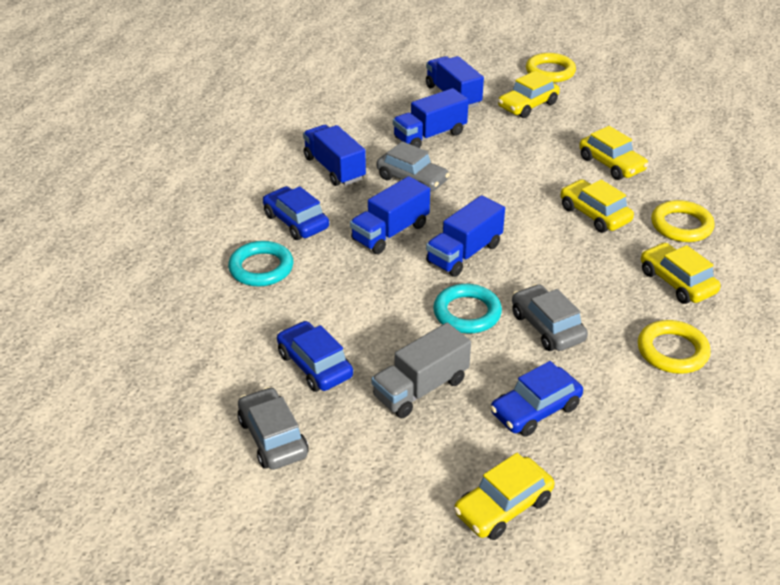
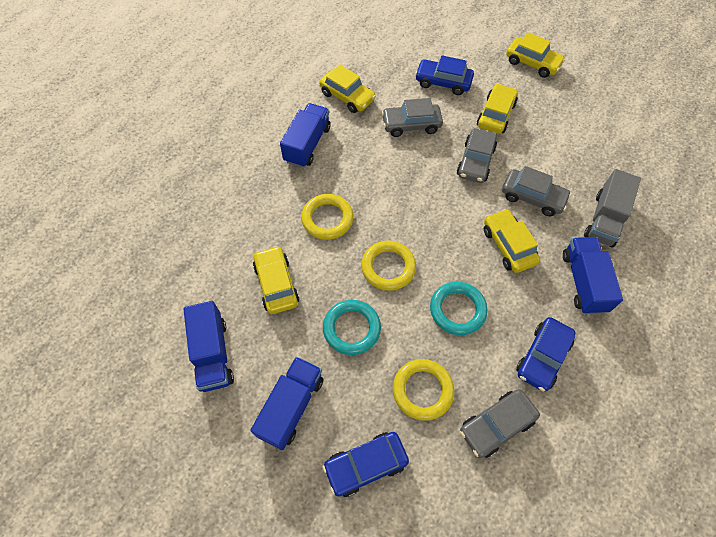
blue truck: 5 -> 4
grey car: 3 -> 4

